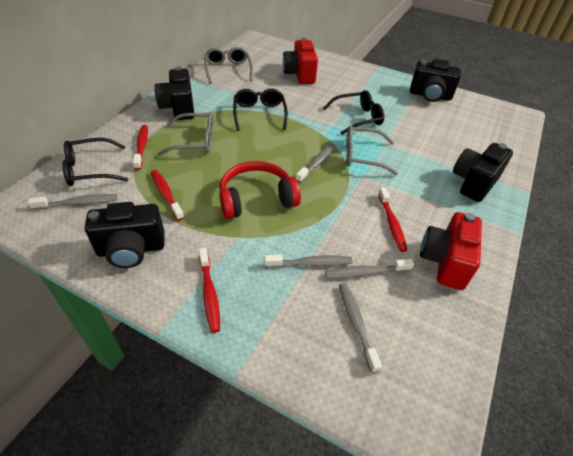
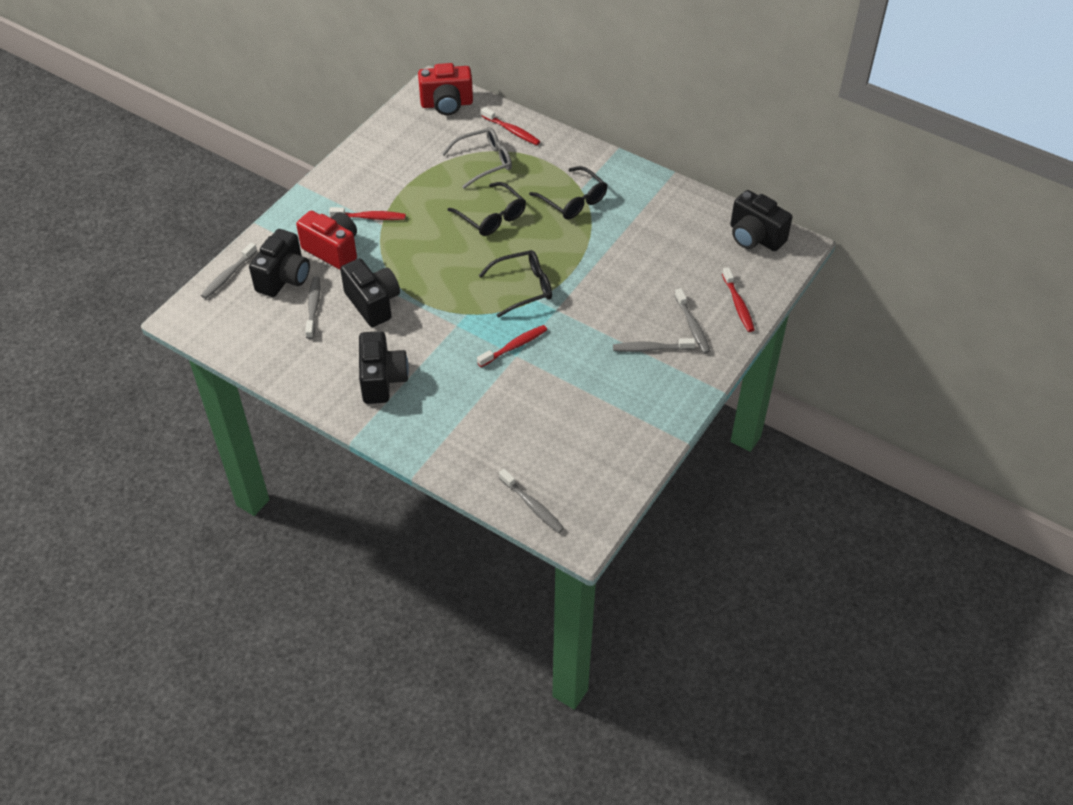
grey glasses: 3 -> 1
red headphones: 1 -> 0

